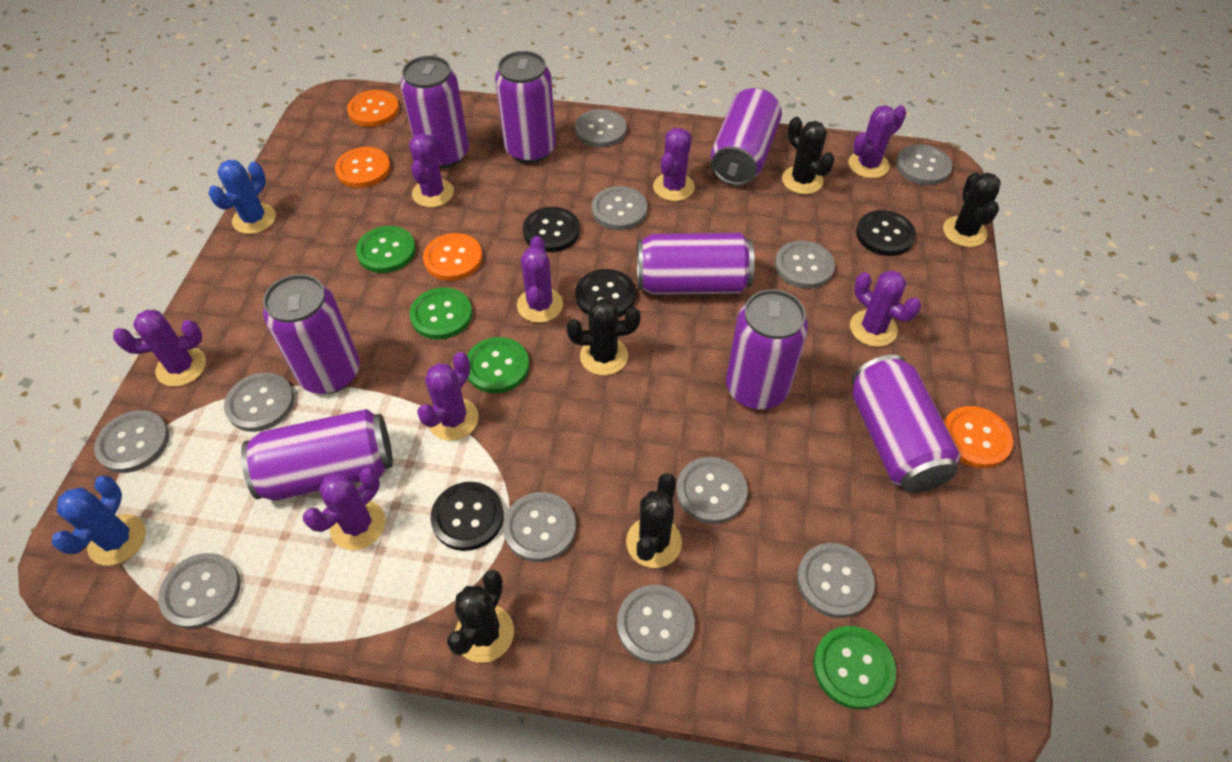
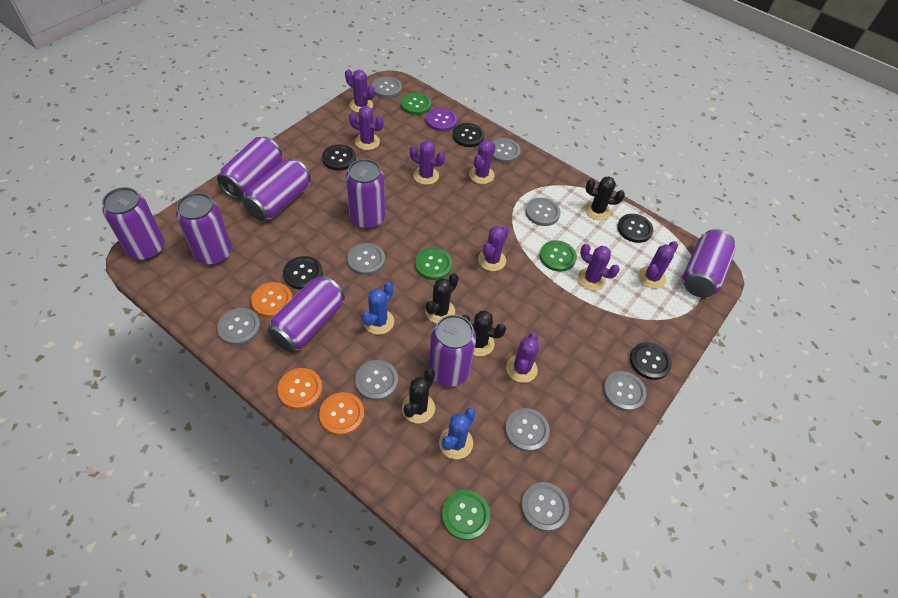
black button: 4 -> 5
black cactus: 5 -> 4
grey button: 11 -> 9
orange button: 4 -> 3
purple button: 0 -> 1

